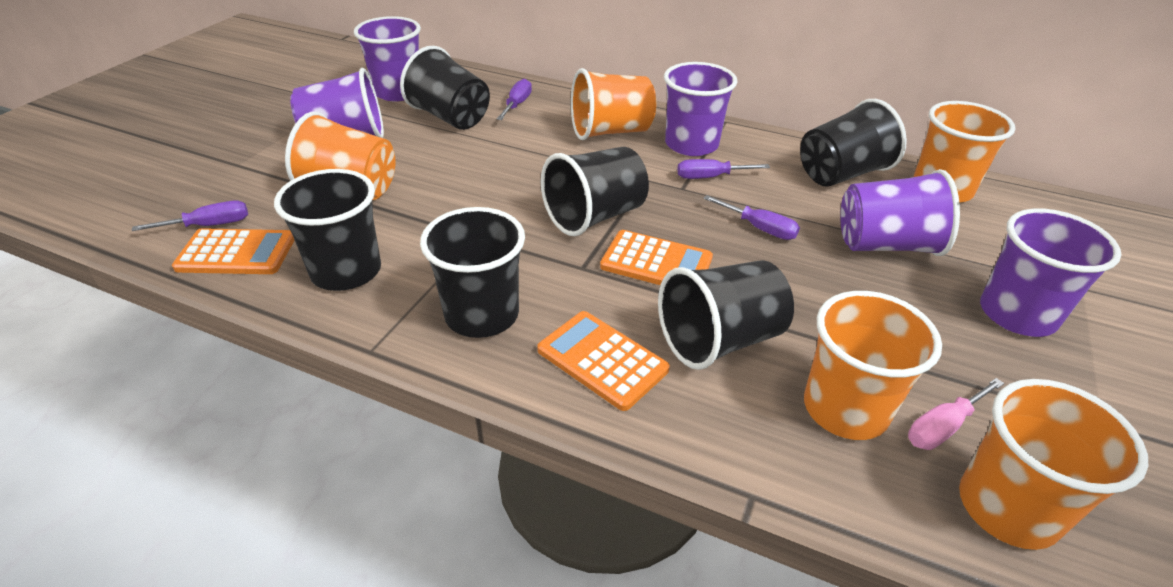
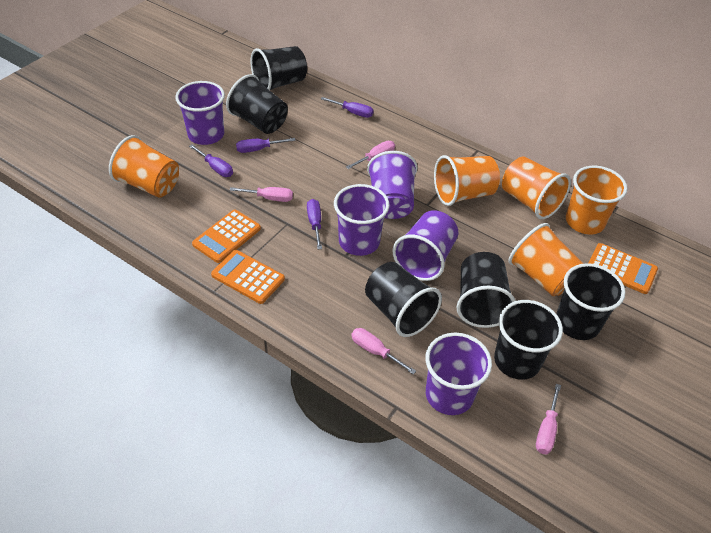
pink screwdriver: 1 -> 4

